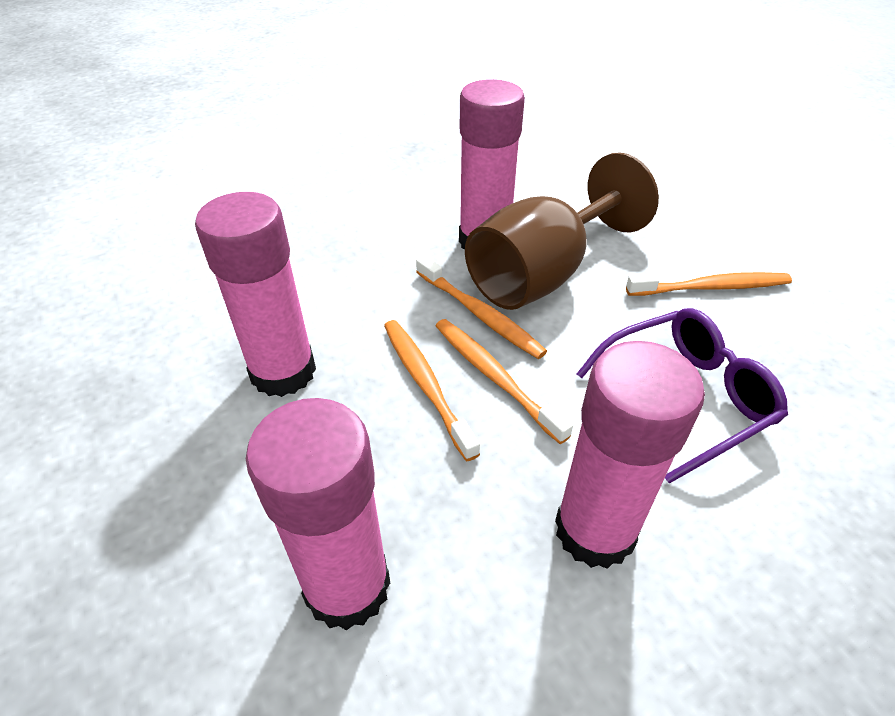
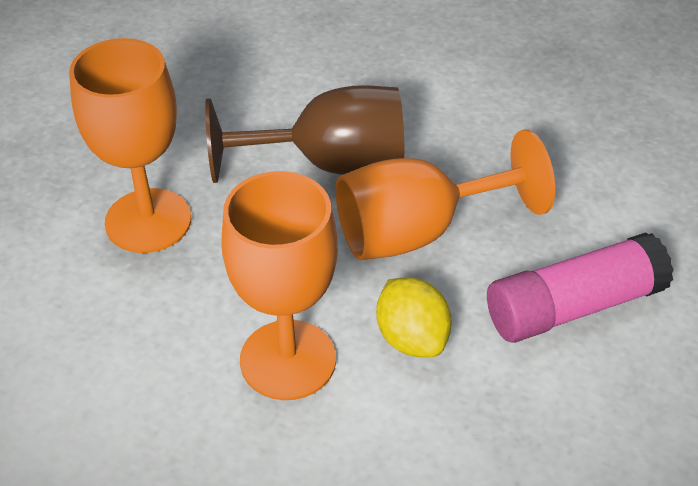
orange goblet: 0 -> 3
orange toothbrush: 4 -> 0
pink glue stick: 4 -> 1
purple glasses: 1 -> 0
yellow lemon: 0 -> 1

